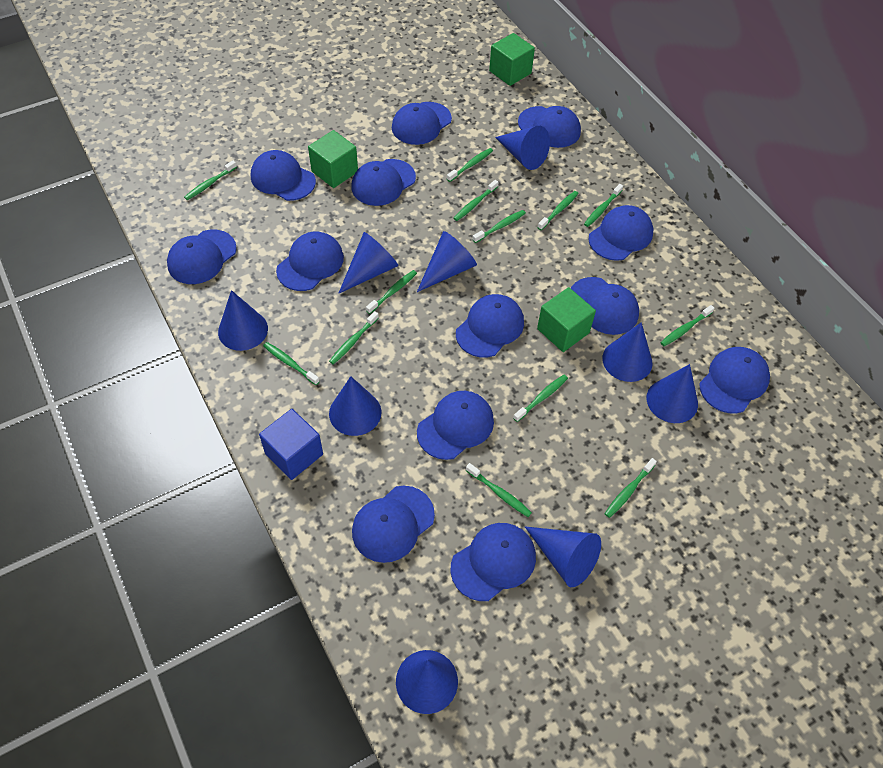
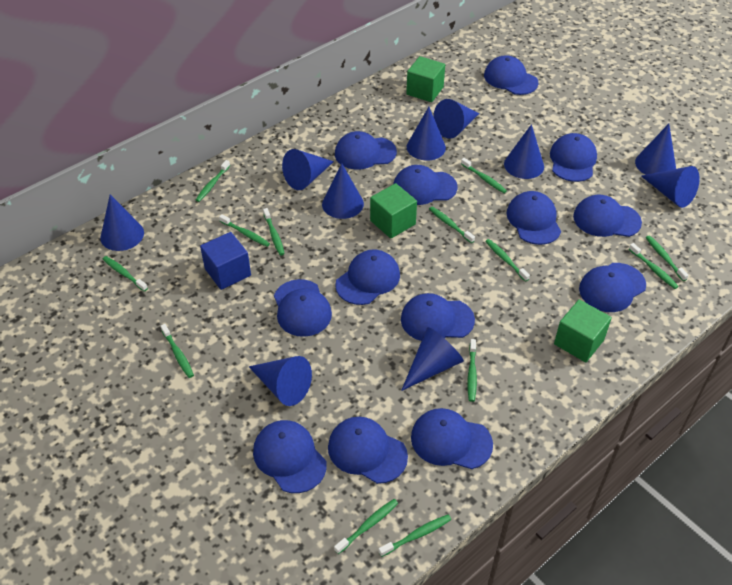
blue cone: 9 -> 10

